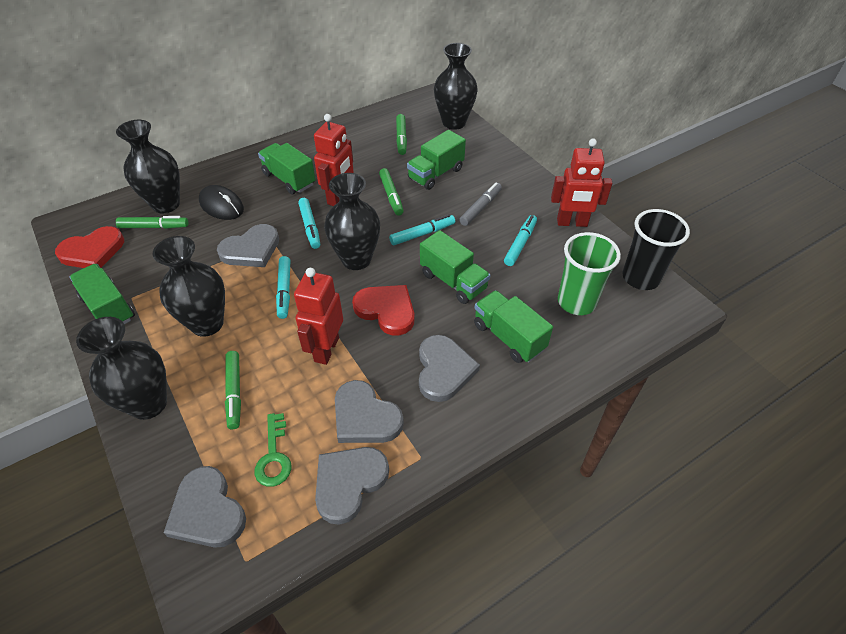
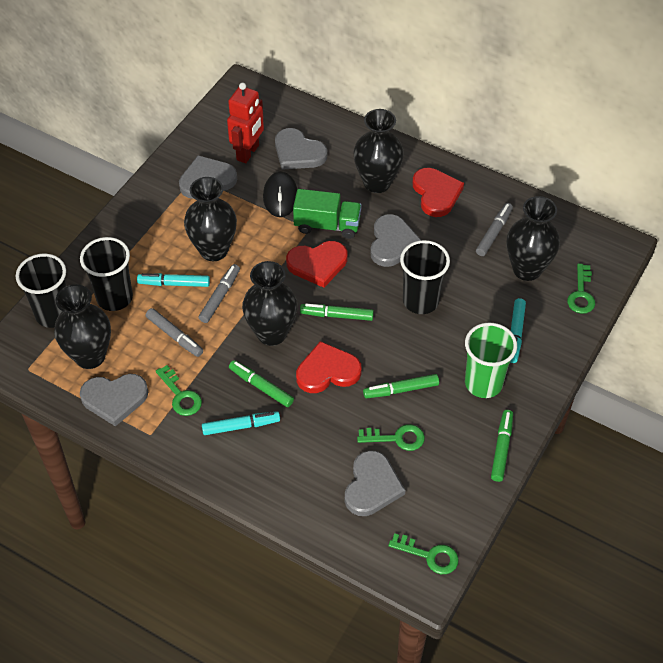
black cup: 1 -> 3
green key: 1 -> 4
green truck: 5 -> 1
grey marker: 1 -> 3
red heart: 2 -> 3
red robot: 3 -> 1
turquoise marker: 4 -> 3

